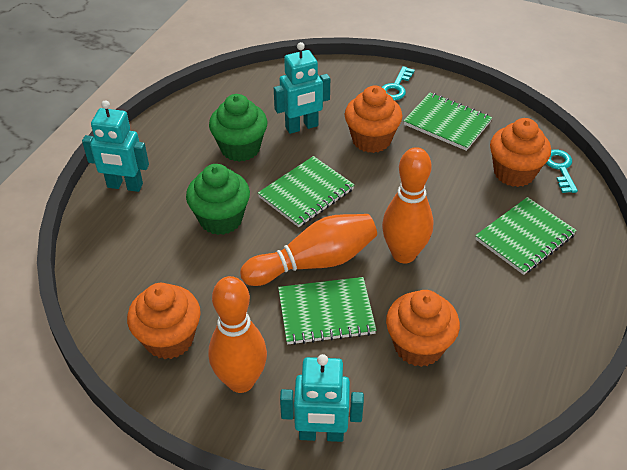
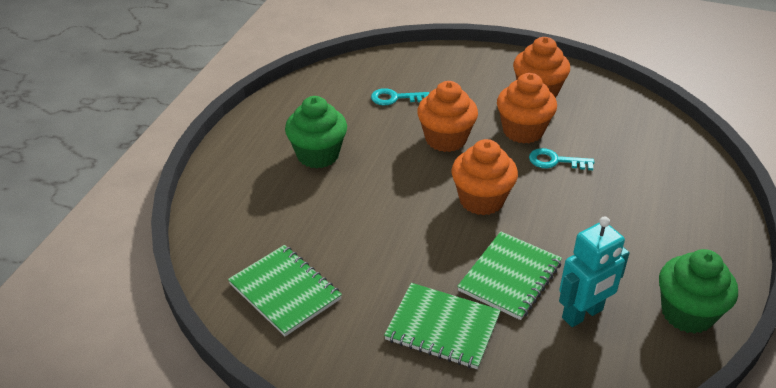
green notebook: 4 -> 3
orange bowling pin: 3 -> 0
turquoise robot: 3 -> 1

